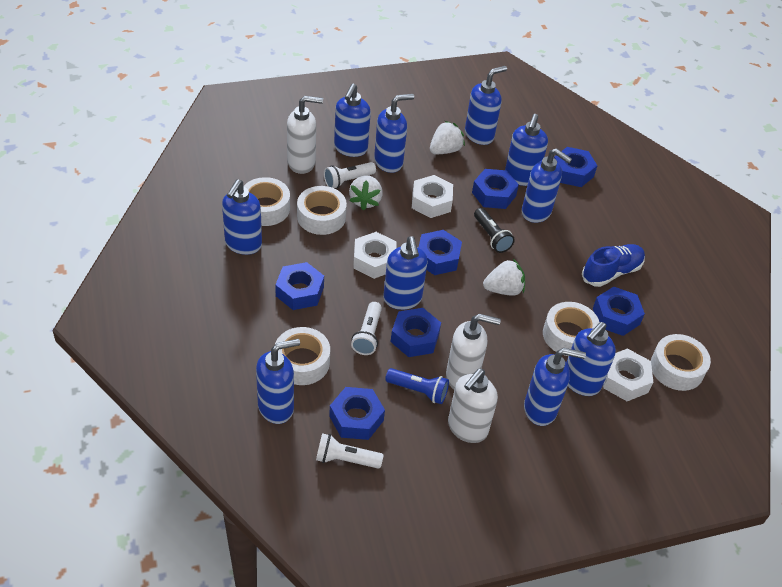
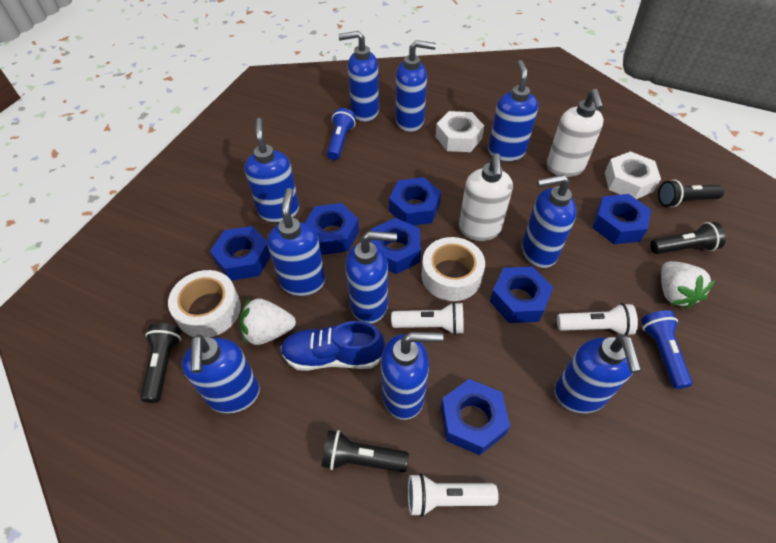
black flashlight: 1 -> 4
blue flashlight: 1 -> 2
white nut: 3 -> 2
white soap dispenser: 3 -> 2
white strawberry: 3 -> 2
white tape: 5 -> 2

